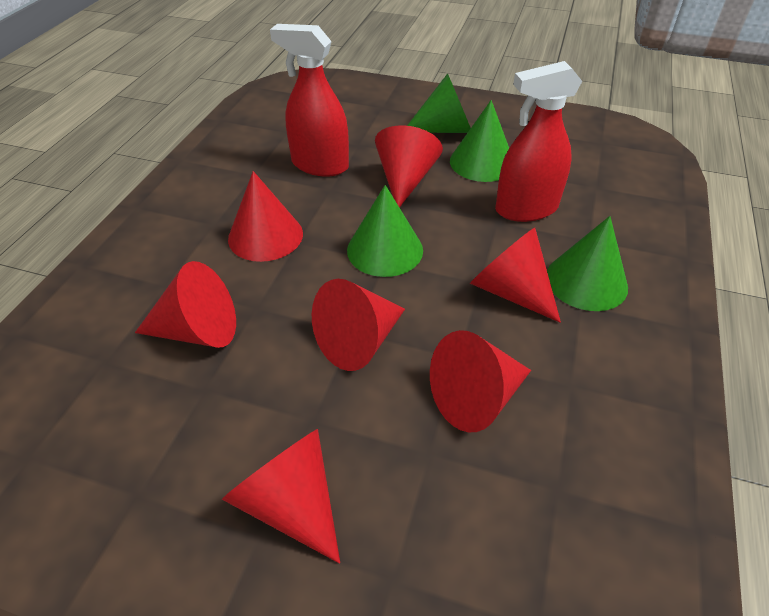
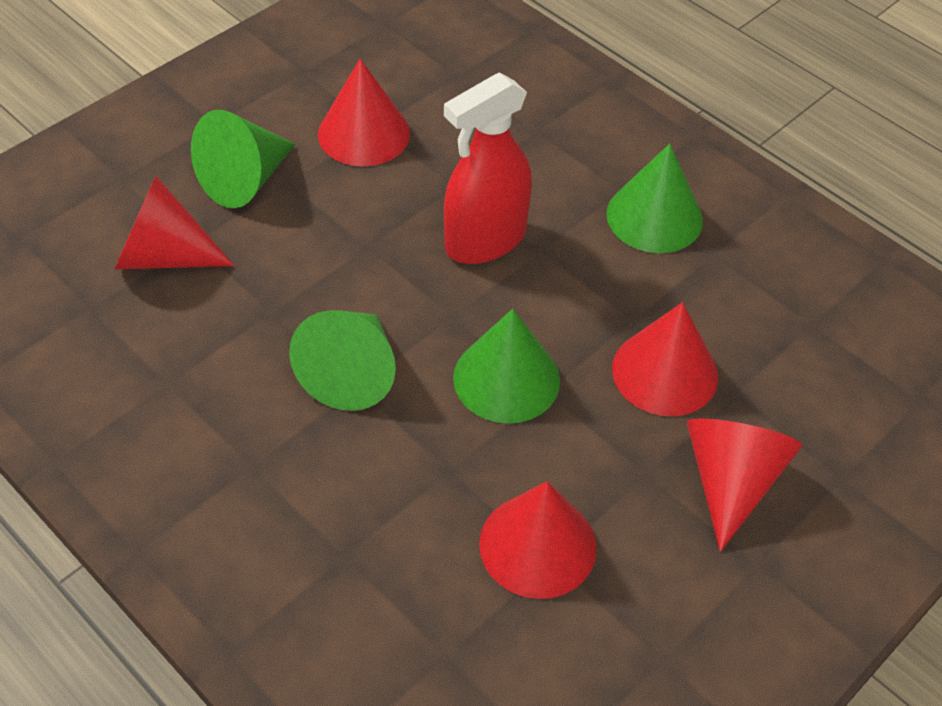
red cone: 7 -> 5
red spray bottle: 2 -> 1

